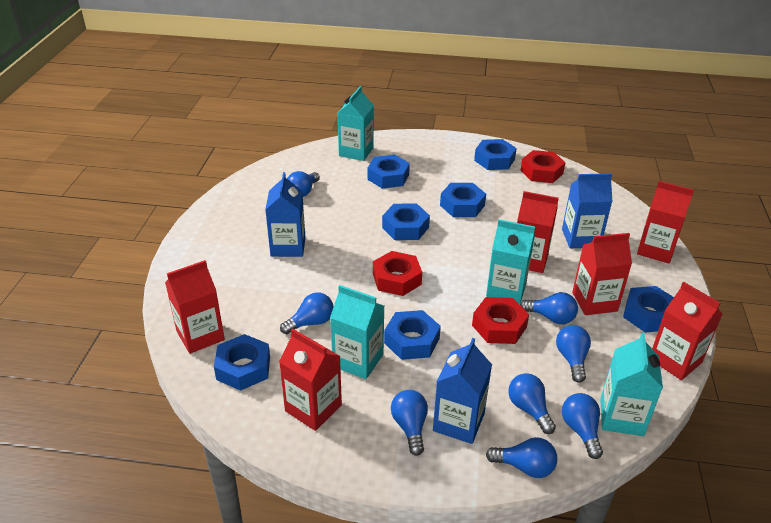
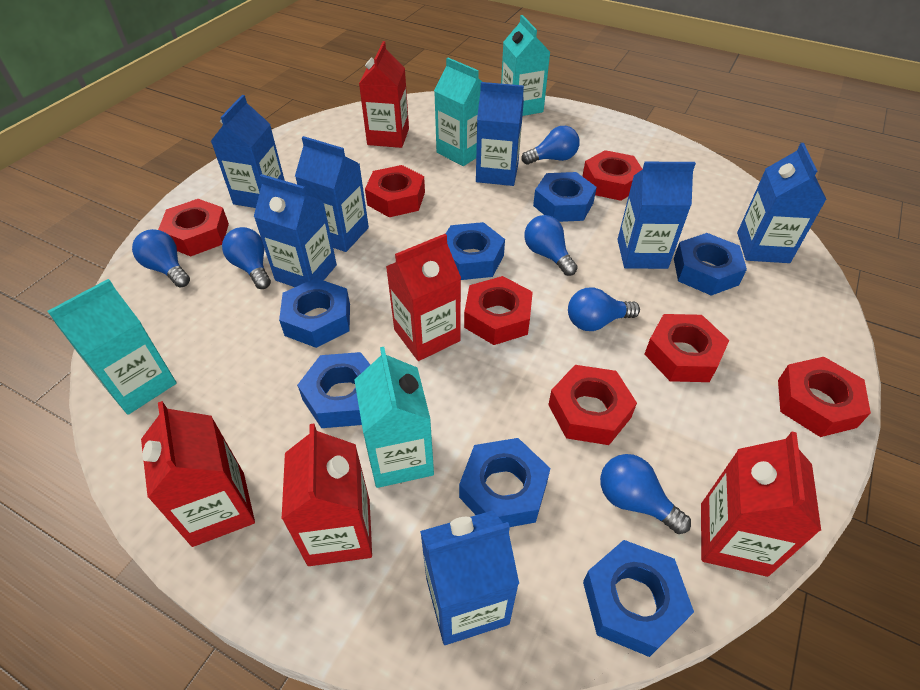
blue carton: 3 -> 7
blue light bulb: 8 -> 6
red carton: 6 -> 5
red nut: 3 -> 7

